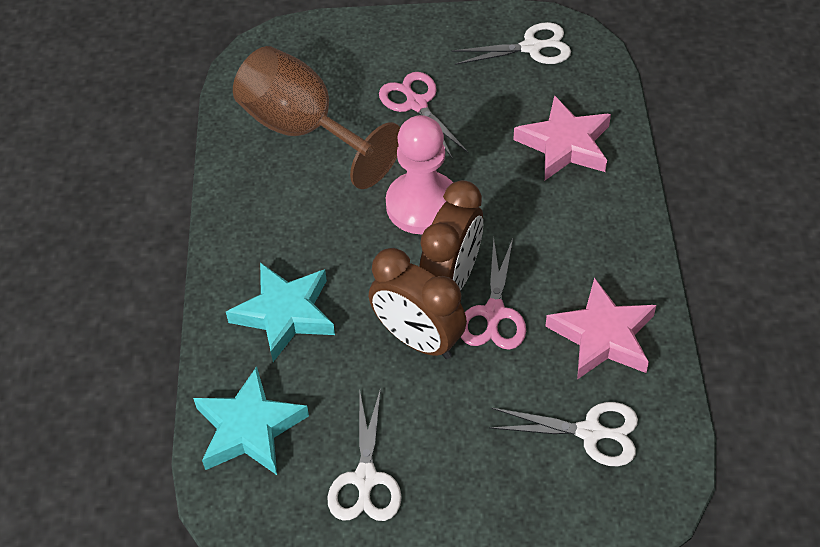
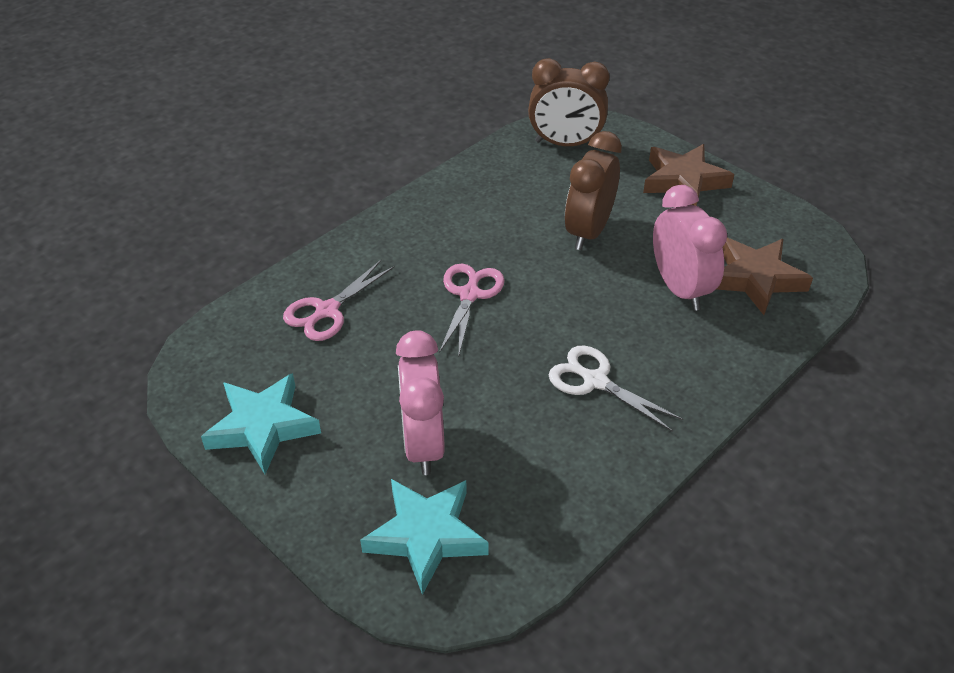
brown goblet: 1 -> 0
brown star: 0 -> 2
pink clock: 0 -> 2
pink pawn: 1 -> 0
pink star: 2 -> 0
white scissors: 3 -> 1

